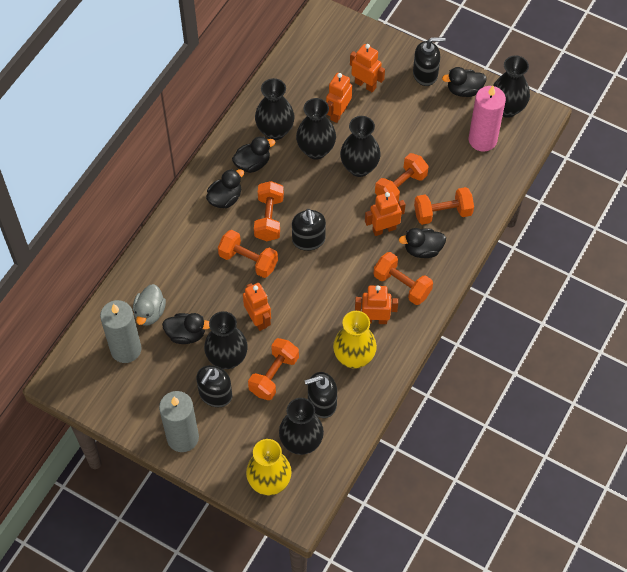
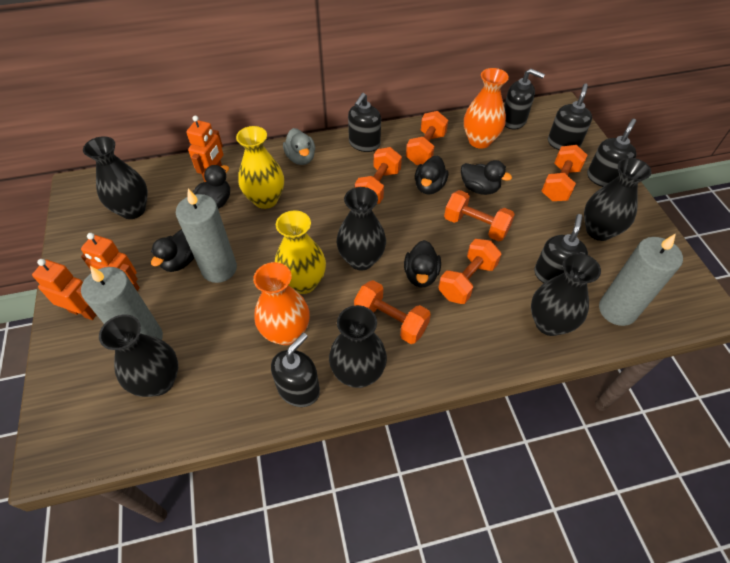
black soap dispenser: 4 -> 6
grey candle: 2 -> 3
orange robot: 5 -> 3
orange vase: 0 -> 2
pink candle: 1 -> 0

